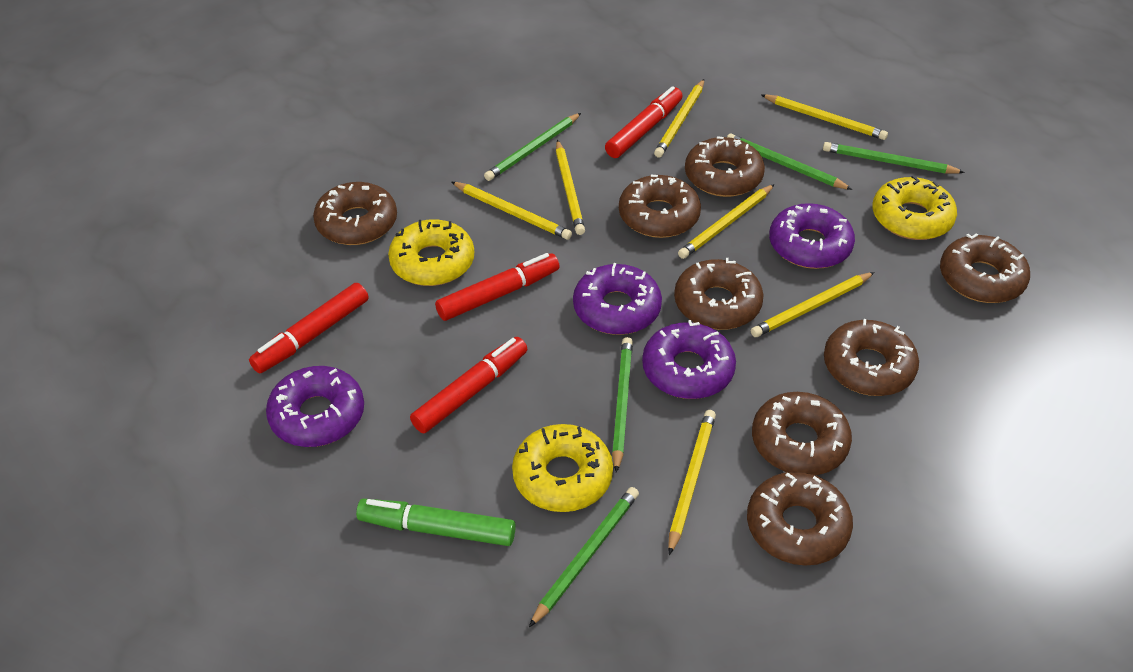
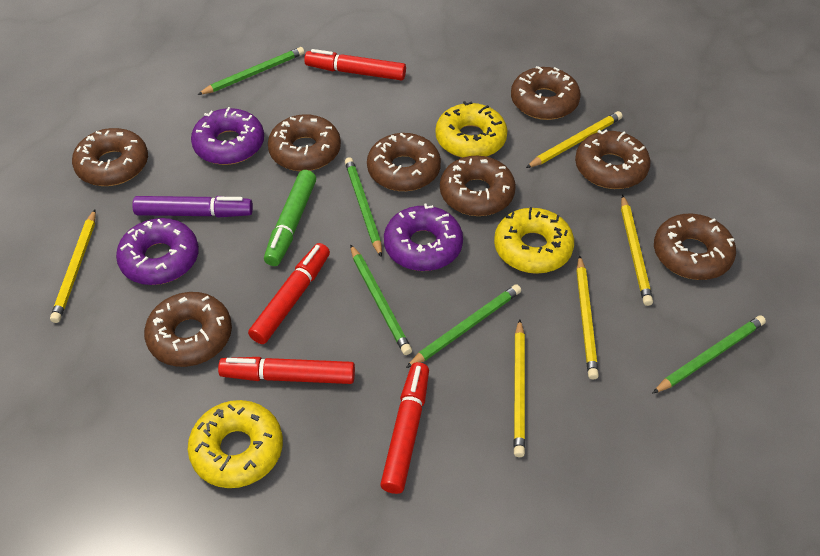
purple donut: 4 -> 3
purple marker: 0 -> 1
yellow pencil: 7 -> 5

